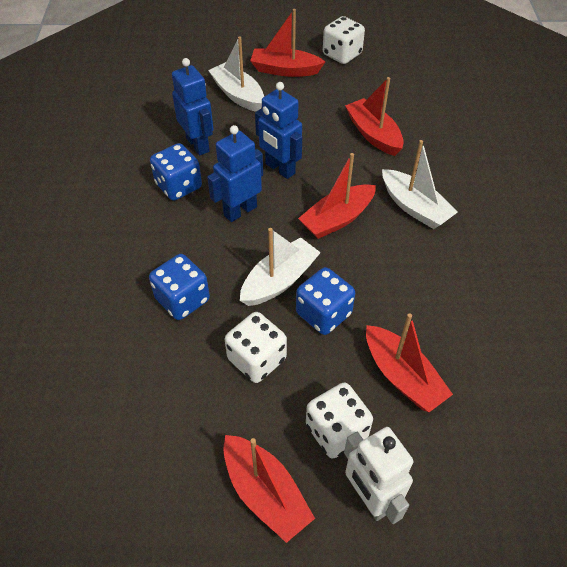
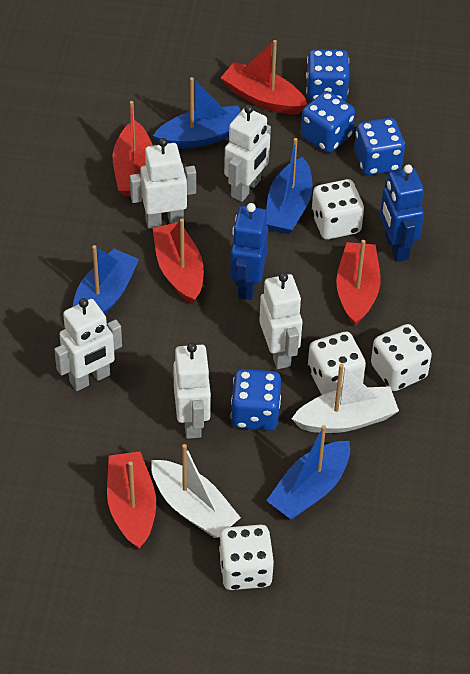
blue boat: 0 -> 4
blue dice: 3 -> 4
blue robot: 3 -> 2
white boat: 3 -> 2
white dice: 3 -> 4
white robot: 1 -> 5

